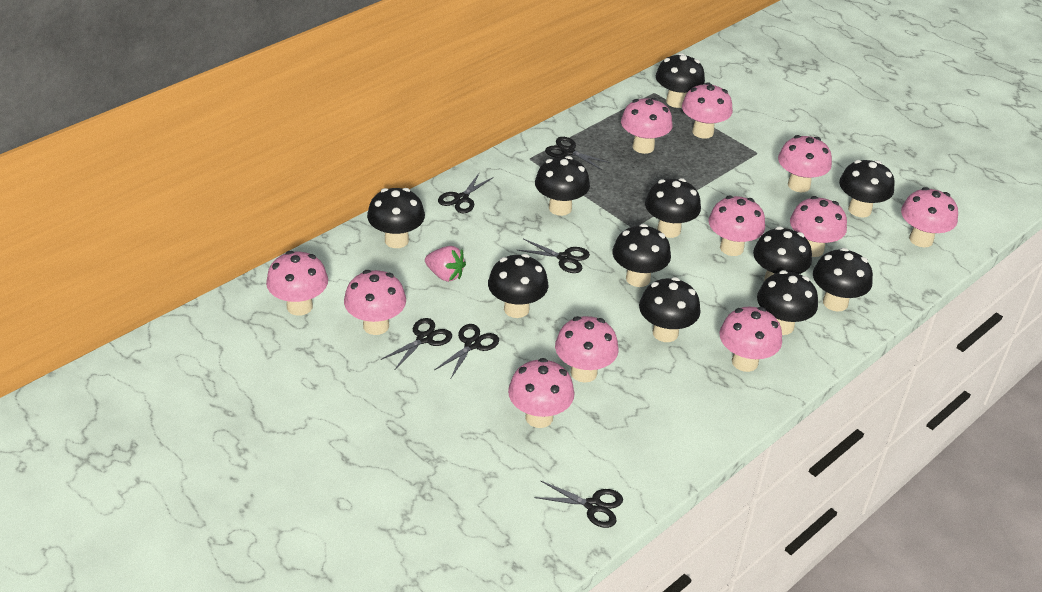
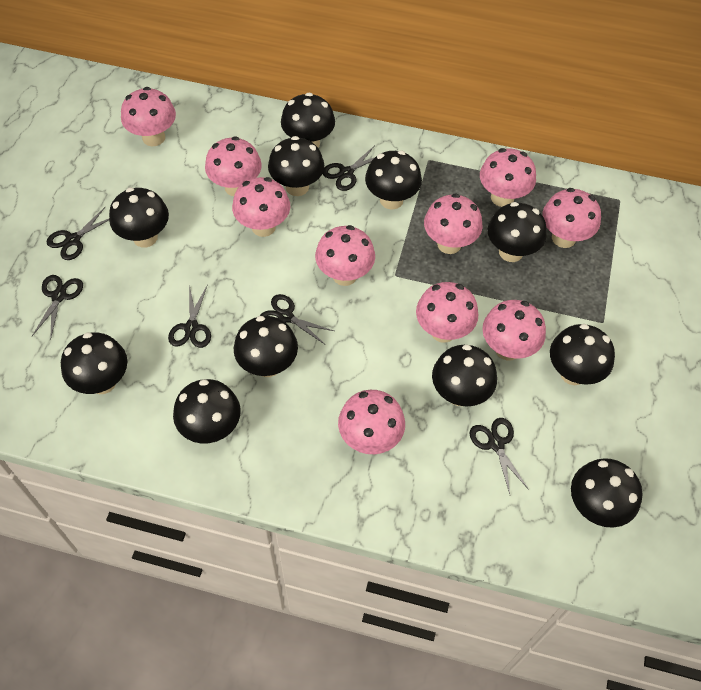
pink mushroom: 11 -> 10
pink strawberry: 1 -> 0

